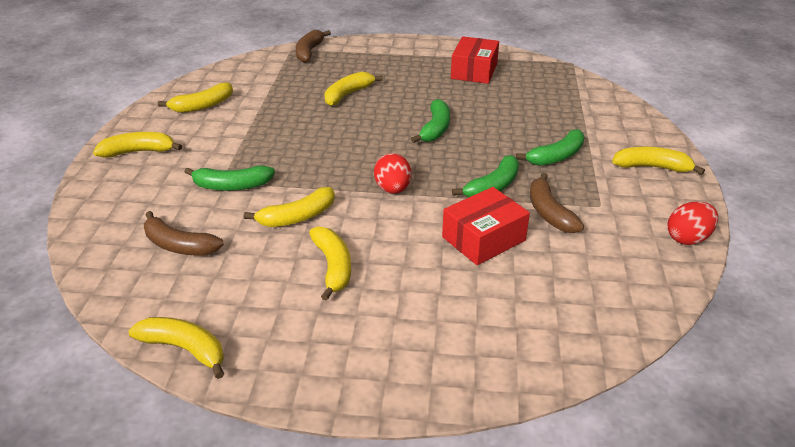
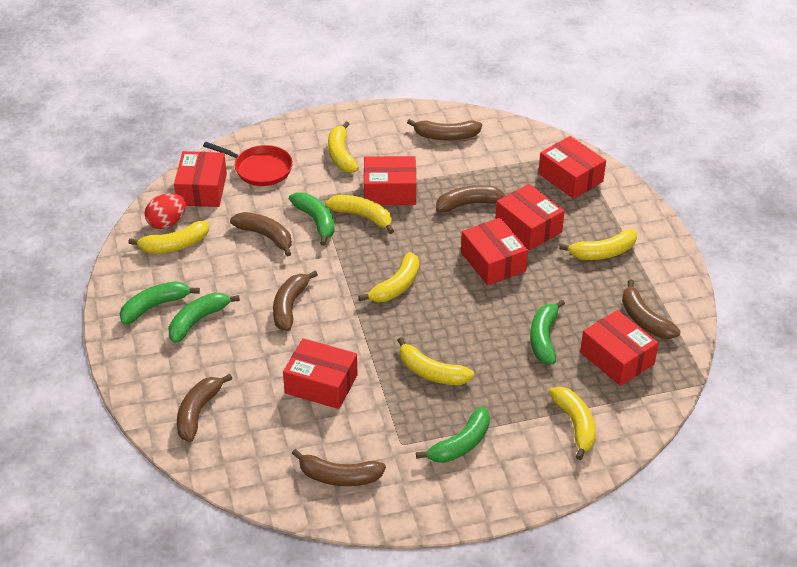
brown banana: 3 -> 7
green banana: 4 -> 5
red box: 2 -> 7
red egg: 2 -> 1
red pan: 0 -> 1

